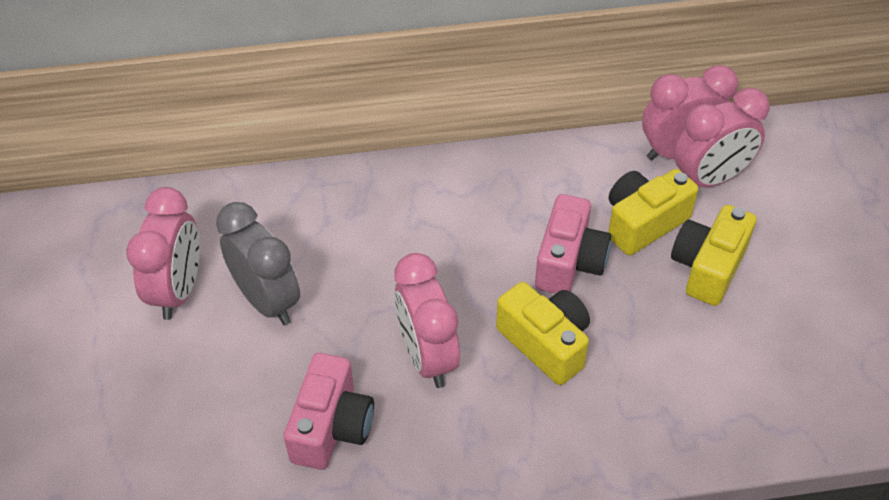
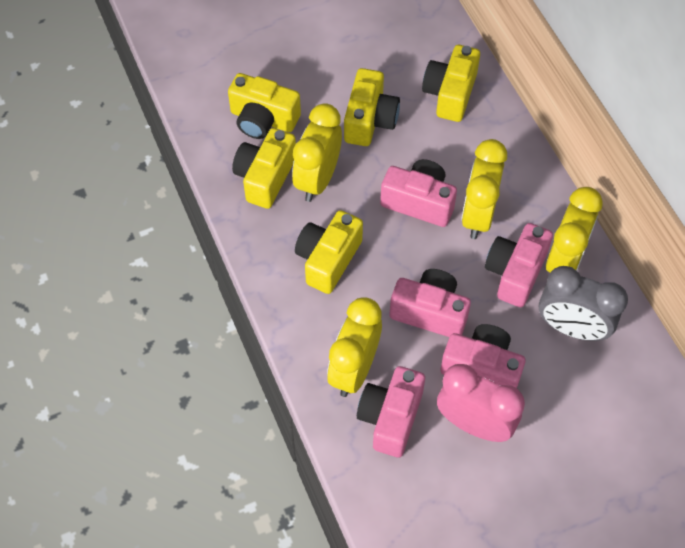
pink camera: 2 -> 5
pink clock: 4 -> 1
yellow camera: 3 -> 5
yellow clock: 0 -> 4

